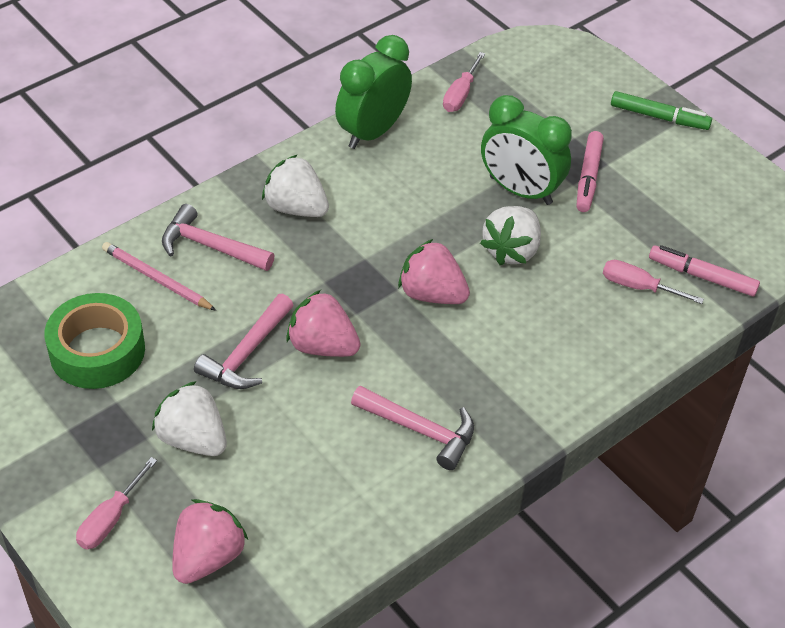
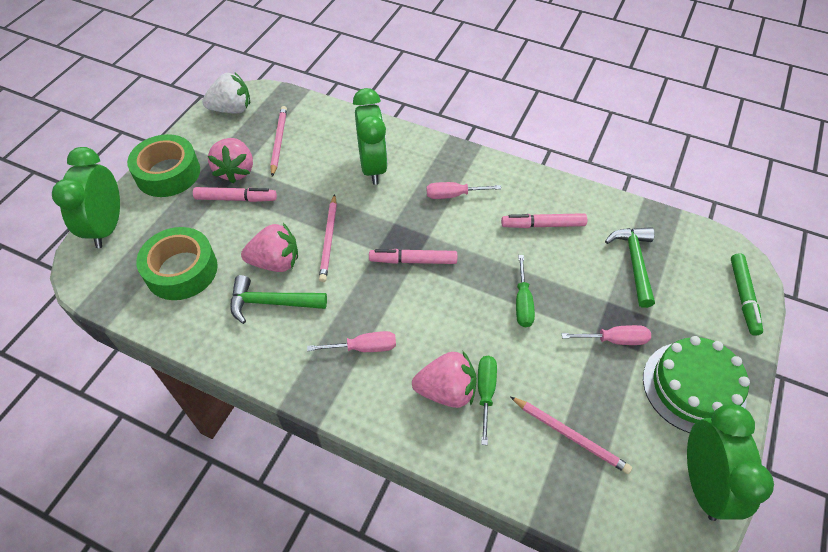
green cake: 0 -> 1
green clock: 2 -> 3
green hammer: 0 -> 2
green screwdriver: 0 -> 2
green tape: 1 -> 2
pink hammer: 3 -> 0
pink marker: 2 -> 3
pink pencil: 1 -> 3
white strawberry: 3 -> 1

